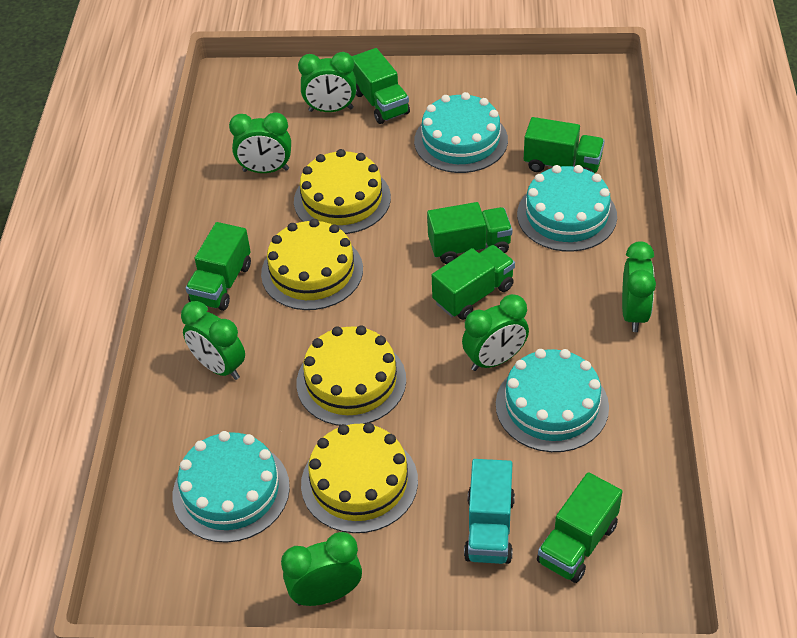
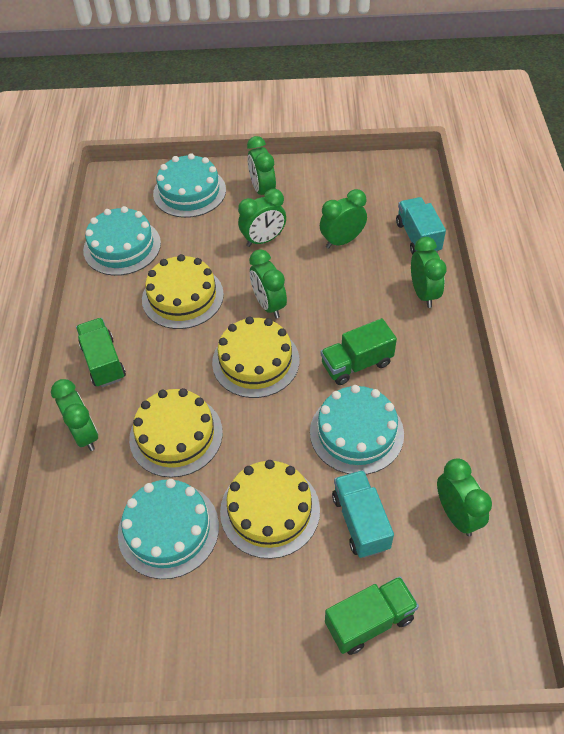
green clock: 6 -> 7
green truck: 6 -> 3
turquoise truck: 1 -> 2

